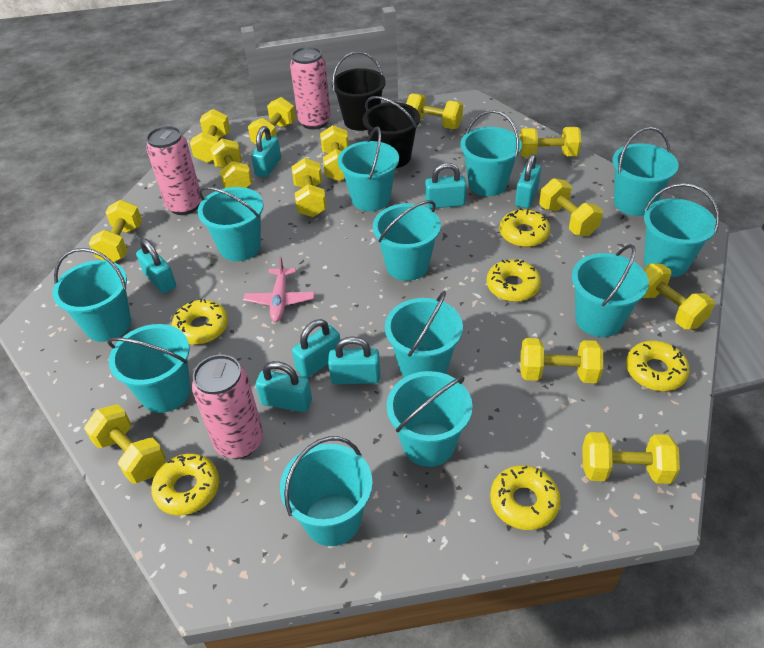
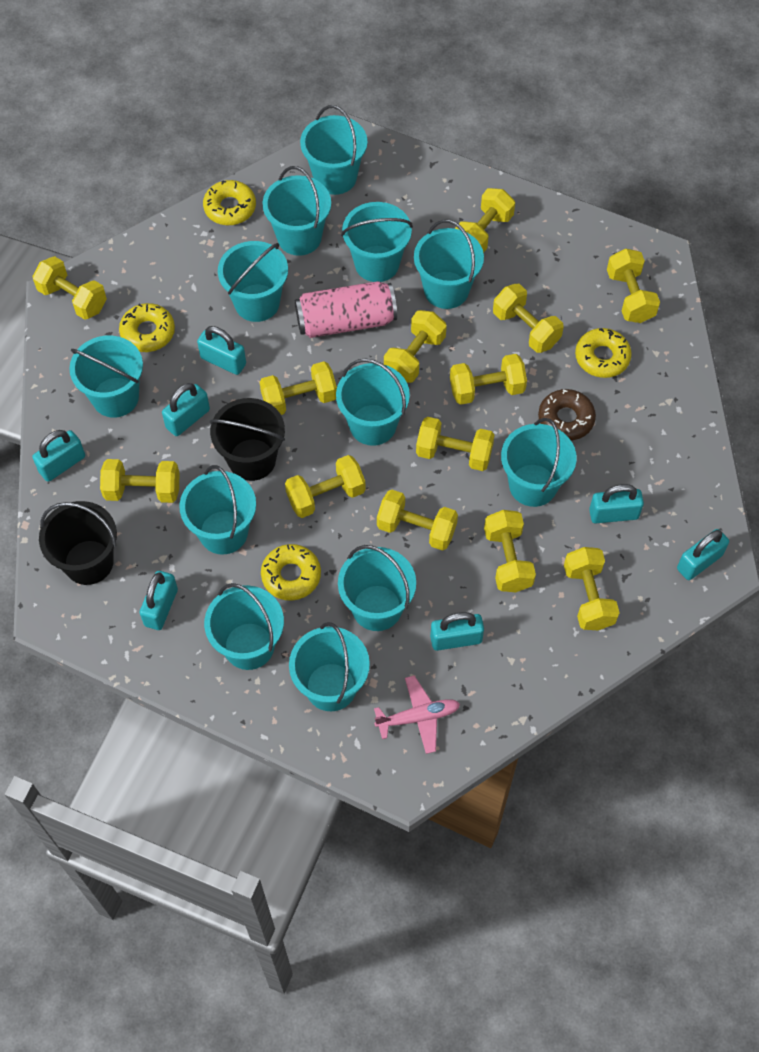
brown donut: 0 -> 1
pink can: 3 -> 1
yellow donut: 6 -> 4

